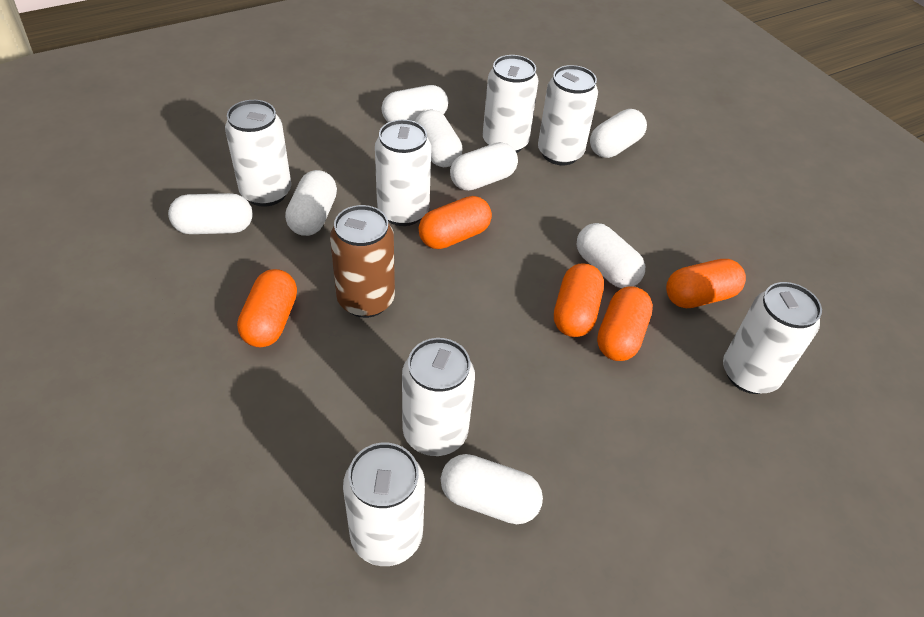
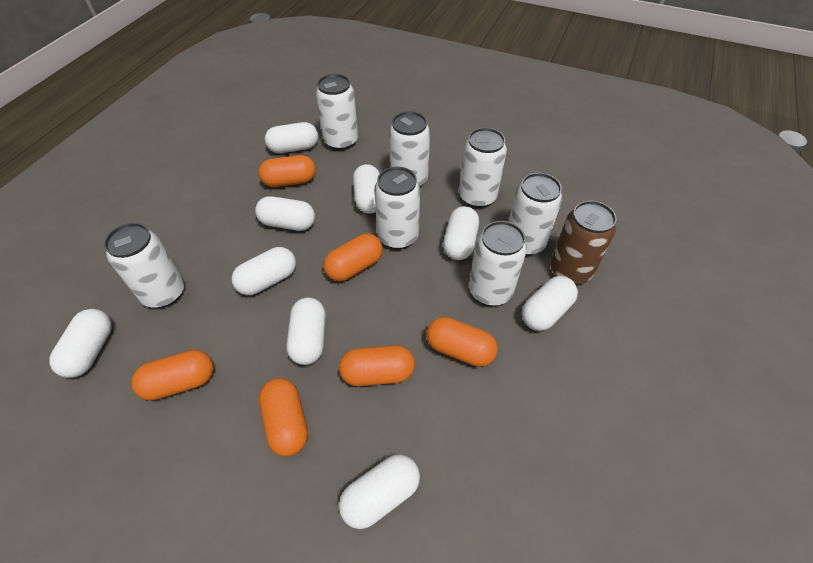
orange capsule: 5 -> 6
white capsule: 8 -> 9

